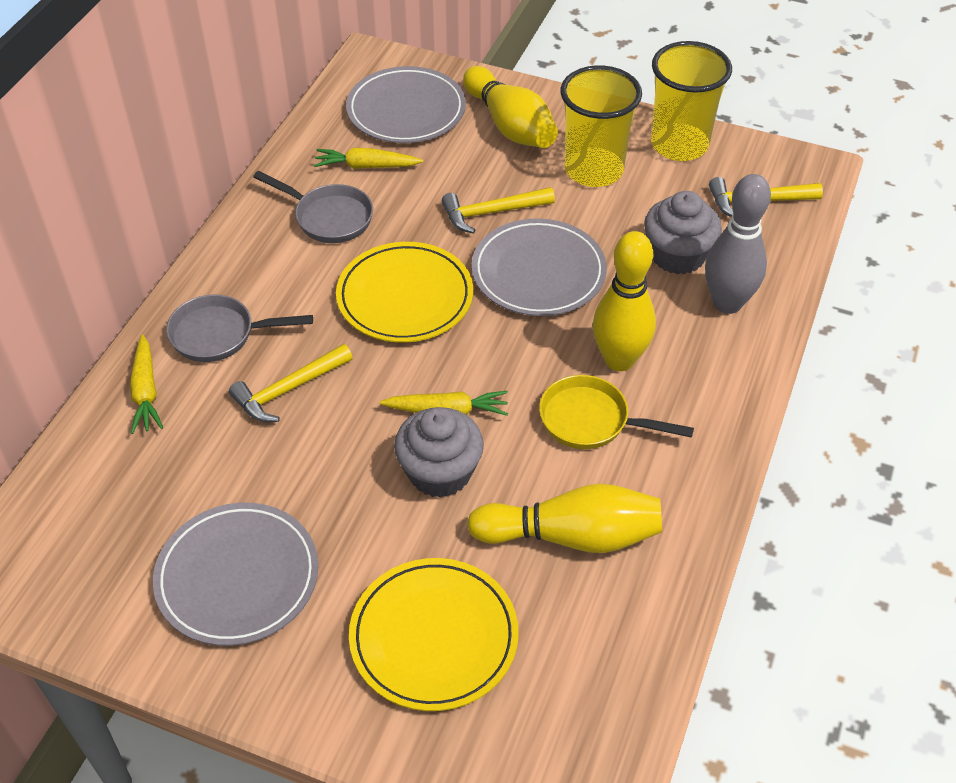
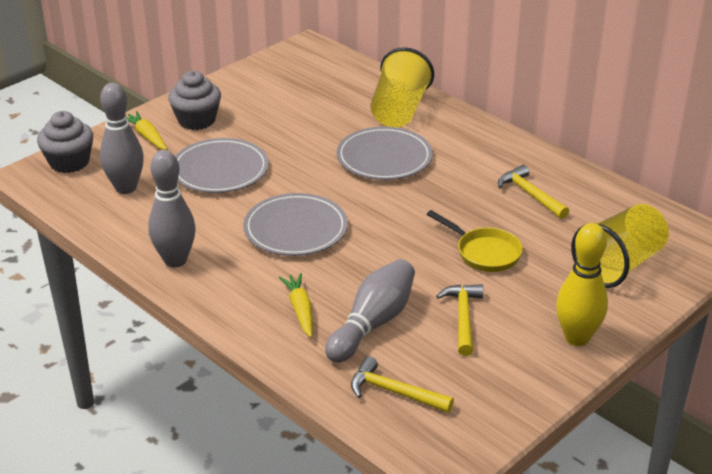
grey bowling pin: 1 -> 3
grey pan: 2 -> 0
yellow bowling pin: 3 -> 1
yellow carrot: 3 -> 2
yellow plate: 2 -> 0

